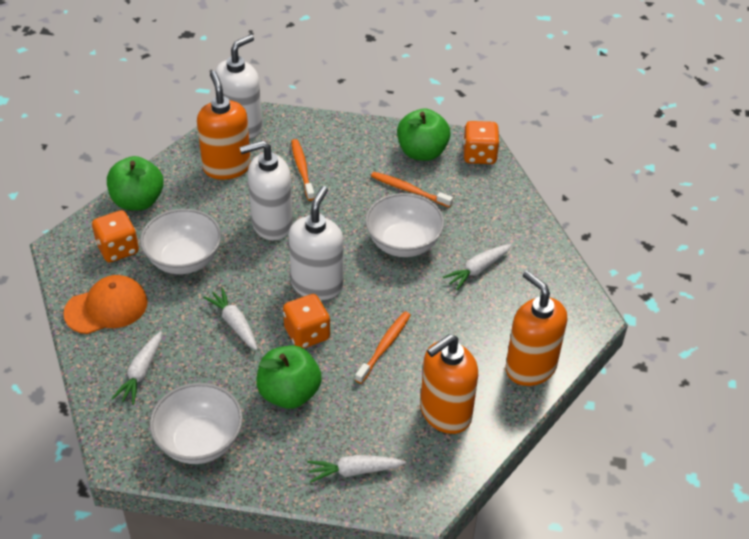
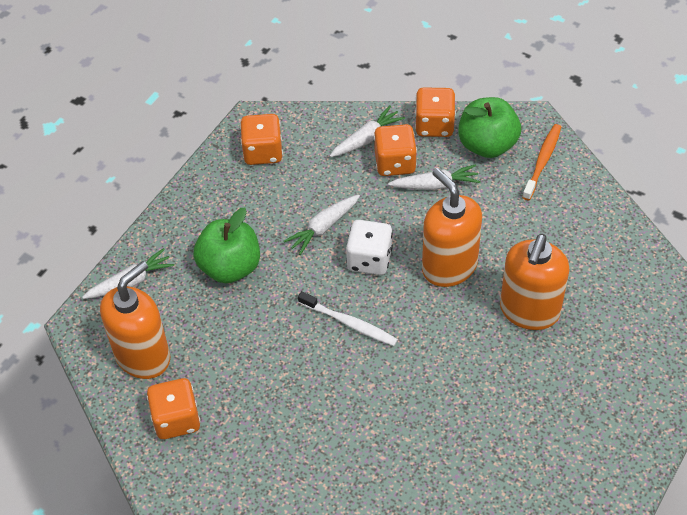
green apple: 3 -> 2
orange cap: 1 -> 0
orange dice: 3 -> 4
orange toothbrush: 3 -> 1
white bowl: 3 -> 0
white dice: 0 -> 1
white soap dispenser: 3 -> 0
white toothbrush: 0 -> 1

